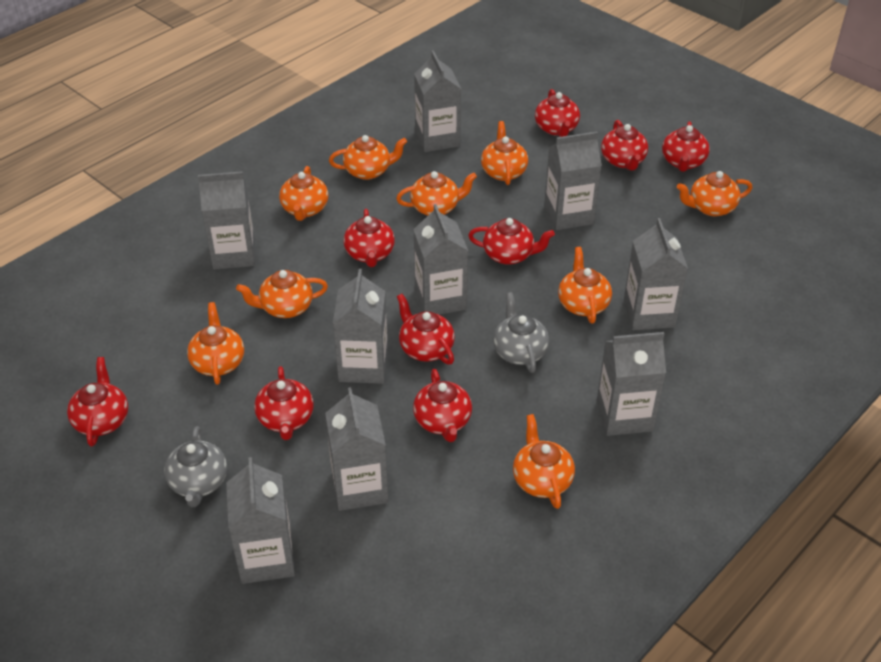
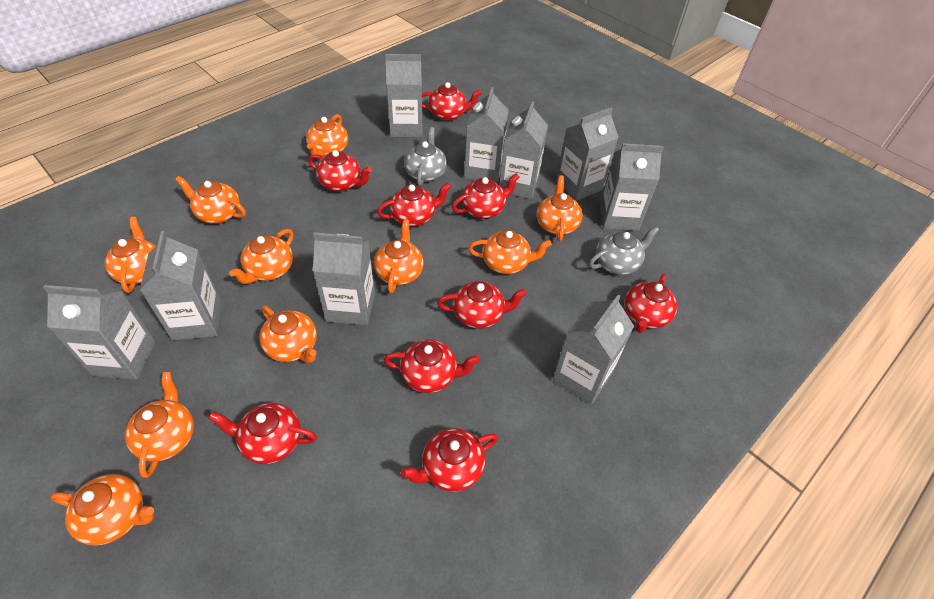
orange teapot: 9 -> 10

